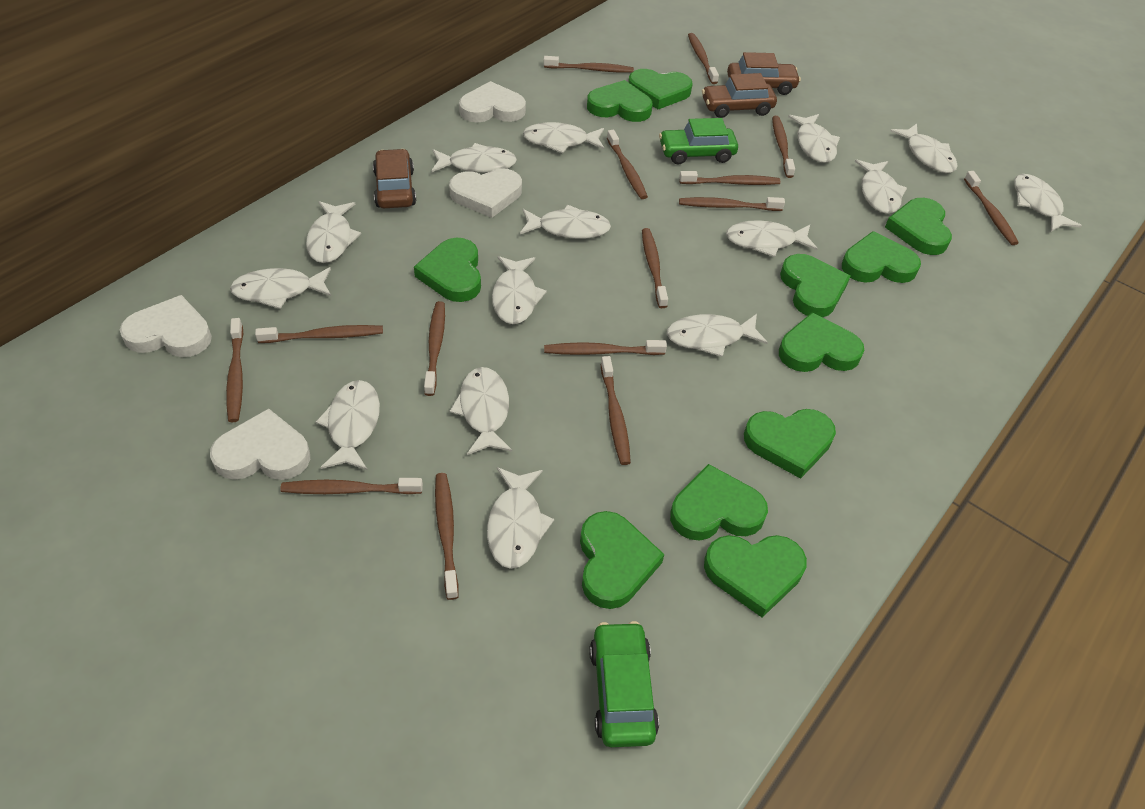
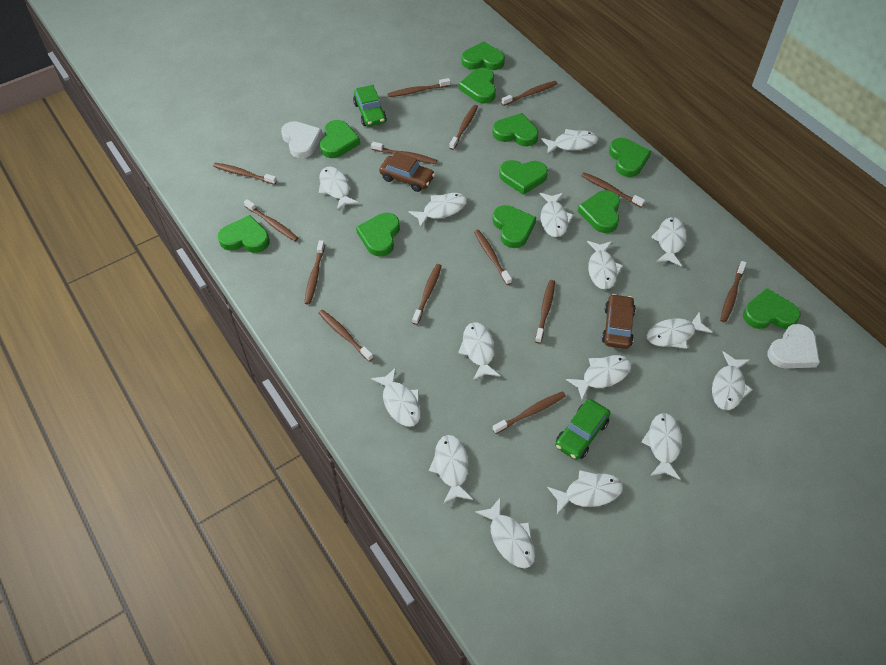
brown car: 3 -> 2
brown toothbrush: 15 -> 14
white heart: 4 -> 2

